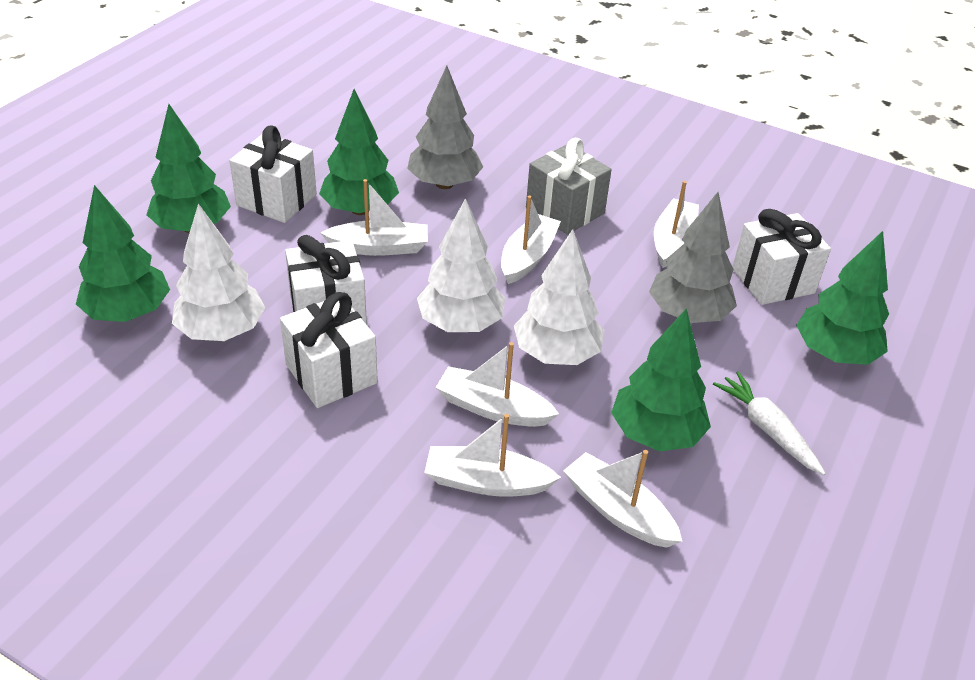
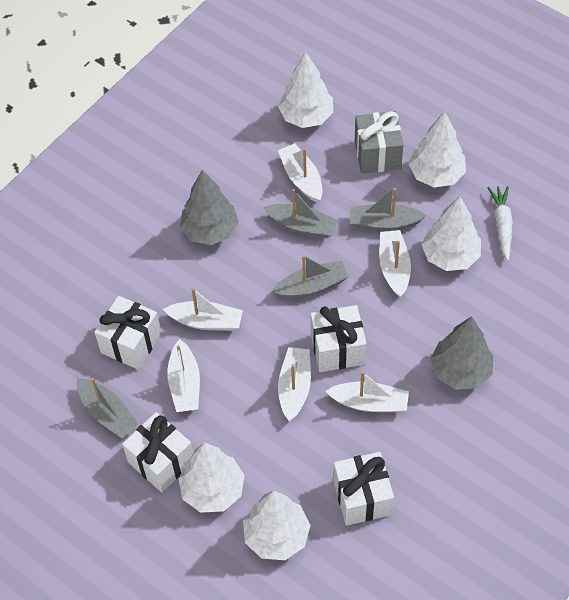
green tree: 5 -> 0
grey boat: 0 -> 4
white tree: 3 -> 5

